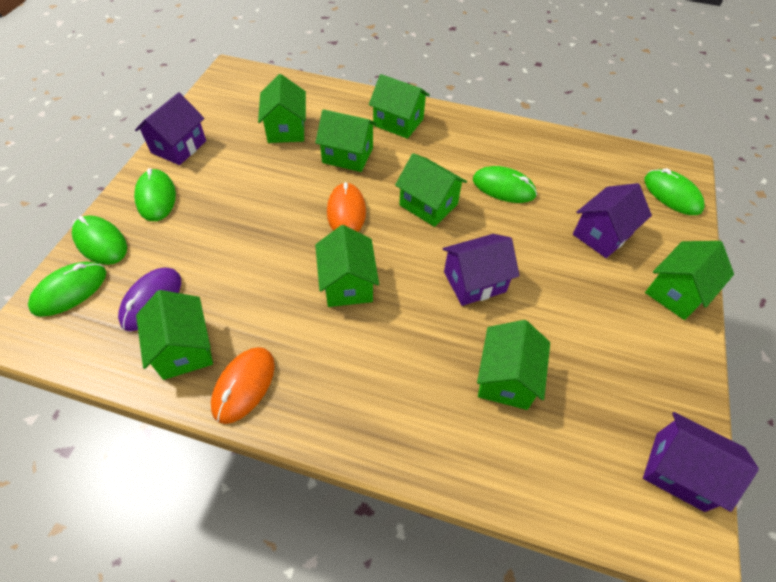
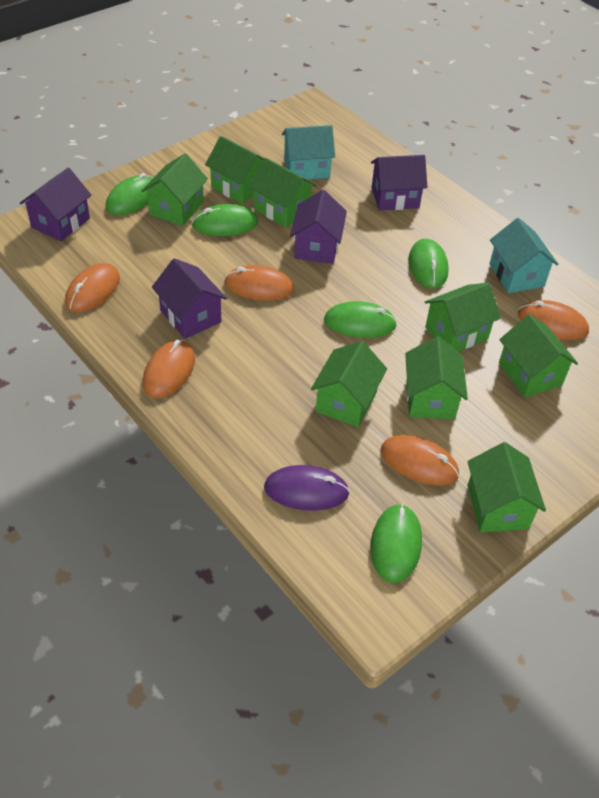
orange mouse: 2 -> 5
turquoise house: 0 -> 2

